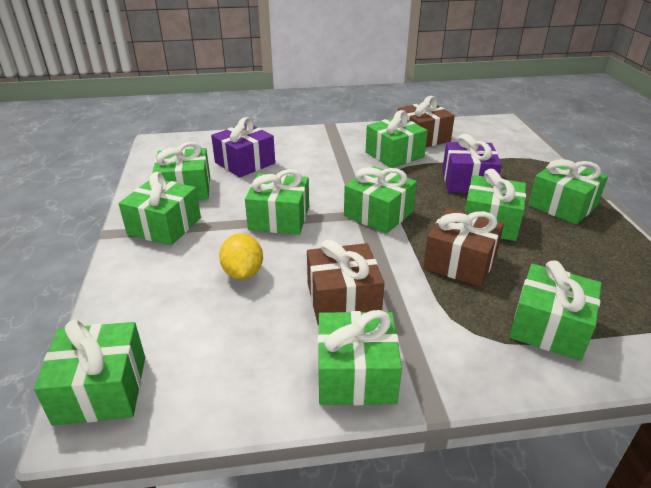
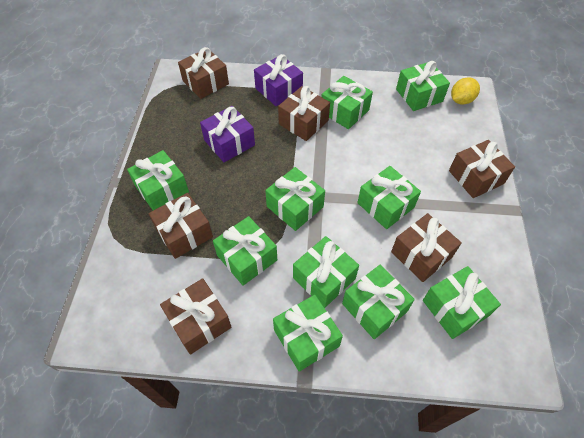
brown gift: 3 -> 6

